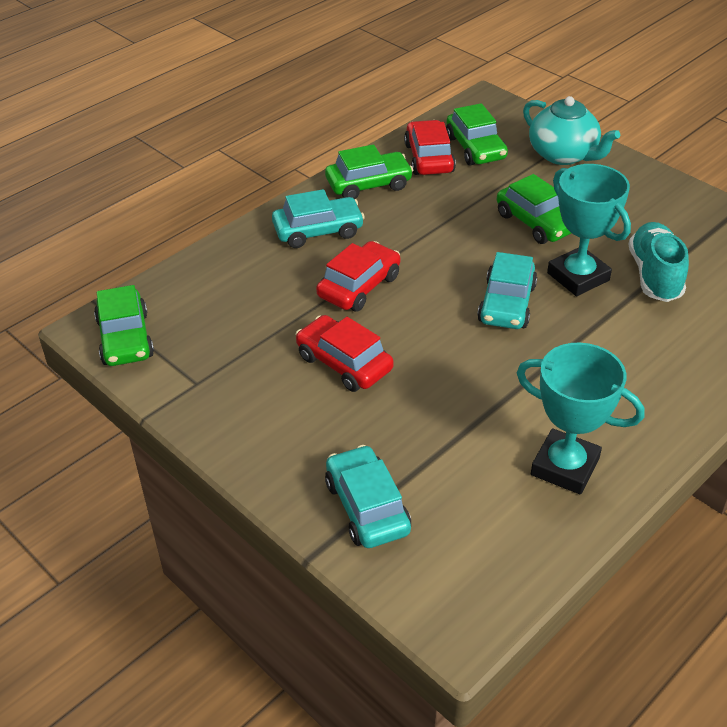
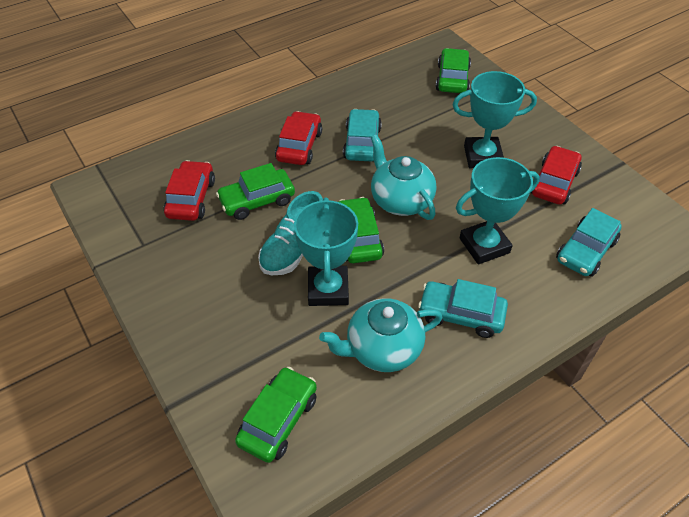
turquoise teapot: 1 -> 2
turquoise trophy: 2 -> 3

